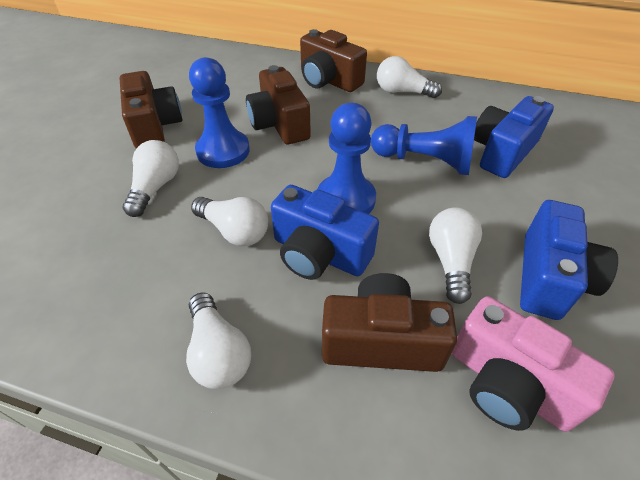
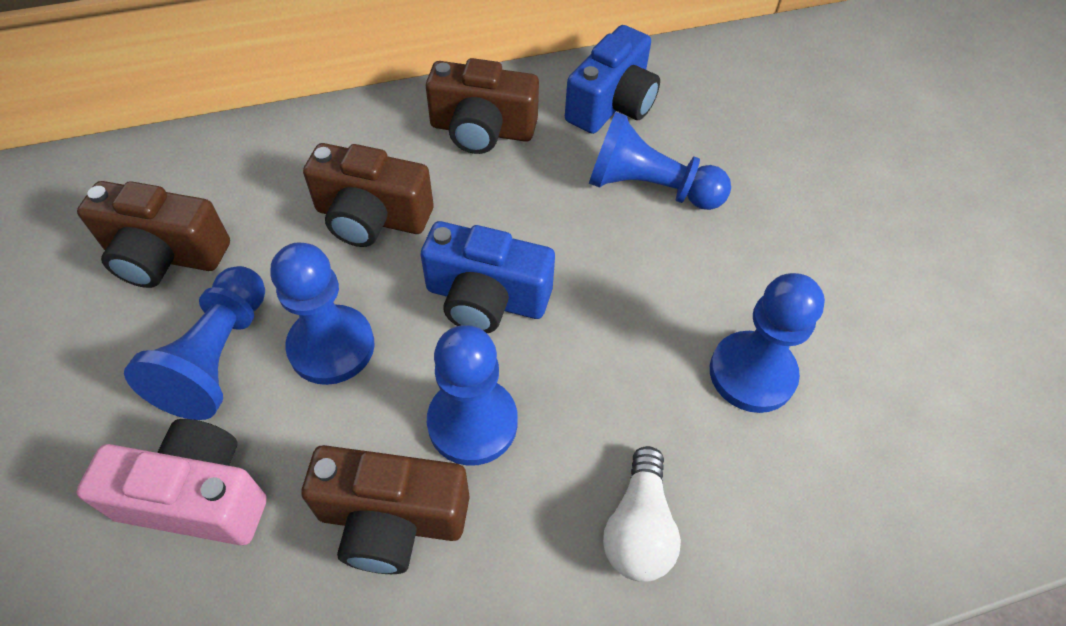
blue camera: 3 -> 2
blue pawn: 3 -> 5
white light bulb: 5 -> 1

